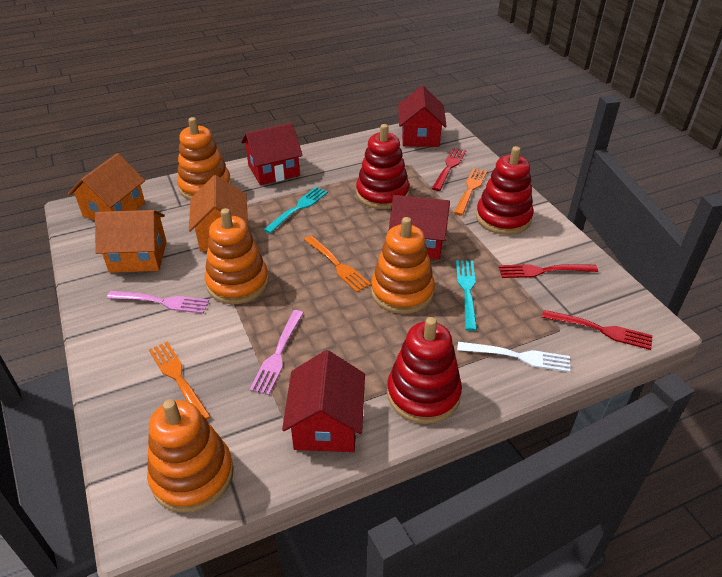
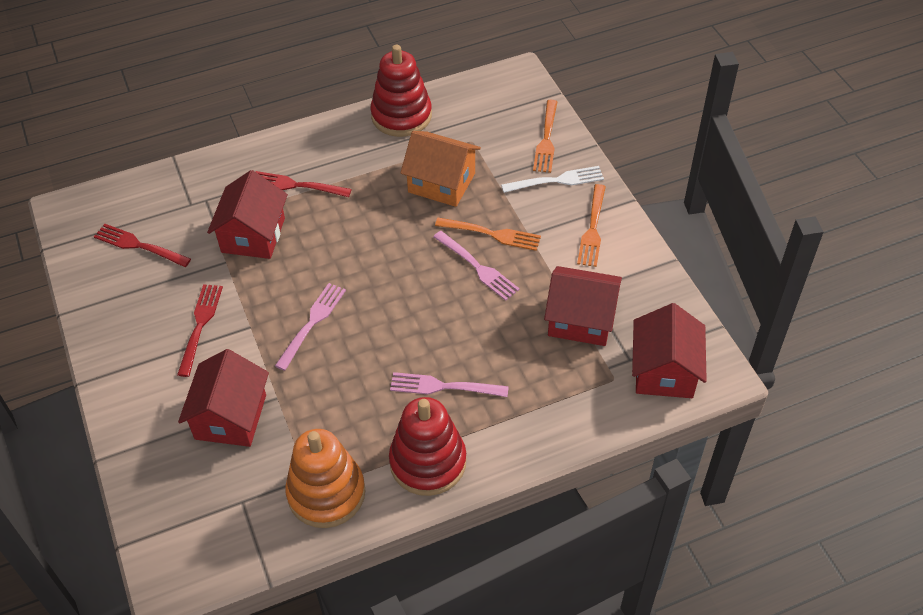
orange house: 3 -> 1
orange stacking toy: 4 -> 1
pink fork: 2 -> 3
red stacking toy: 3 -> 2
turquoise fork: 2 -> 0

